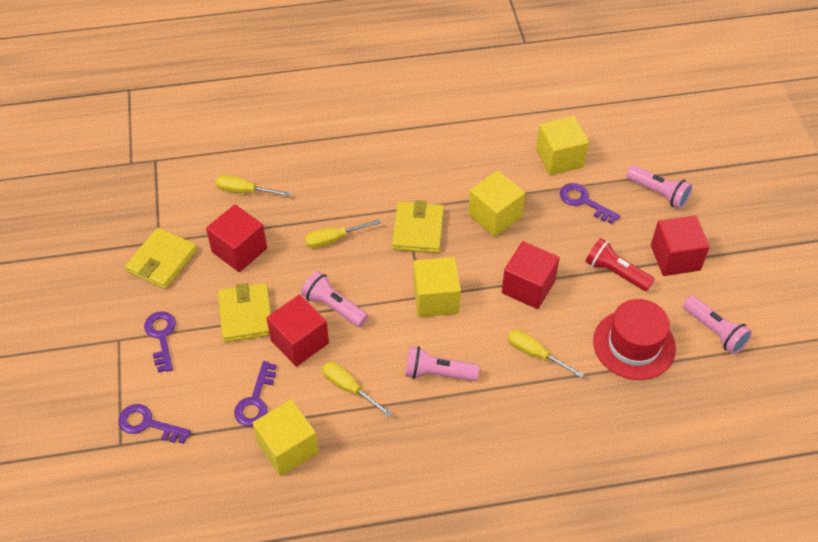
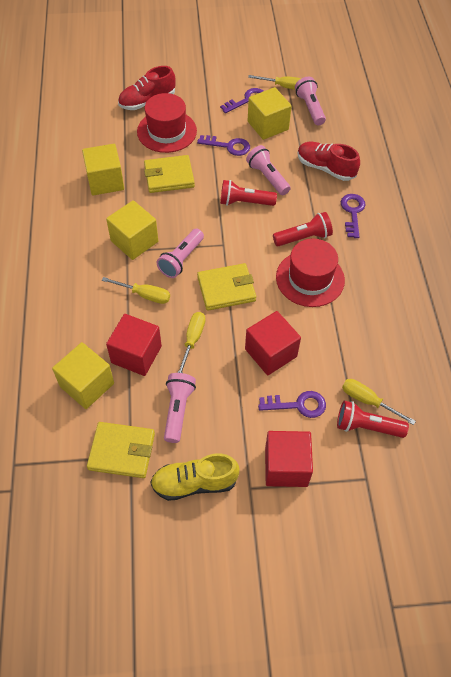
red cube: 4 -> 3
red flashlight: 1 -> 3
red hat: 1 -> 2
red shoe: 0 -> 2
yellow shoe: 0 -> 1

